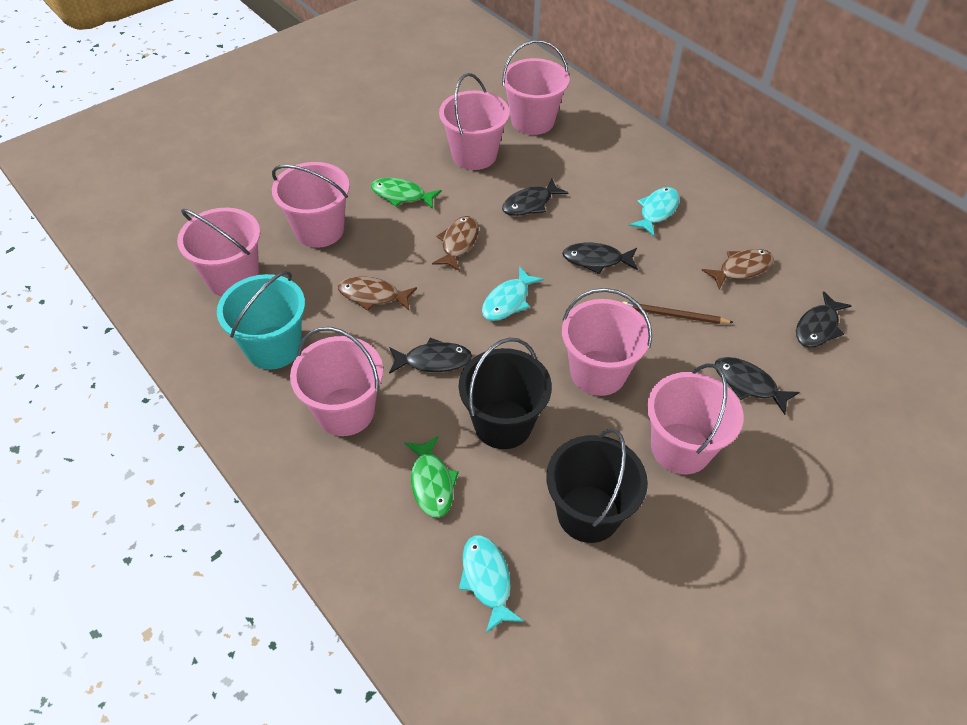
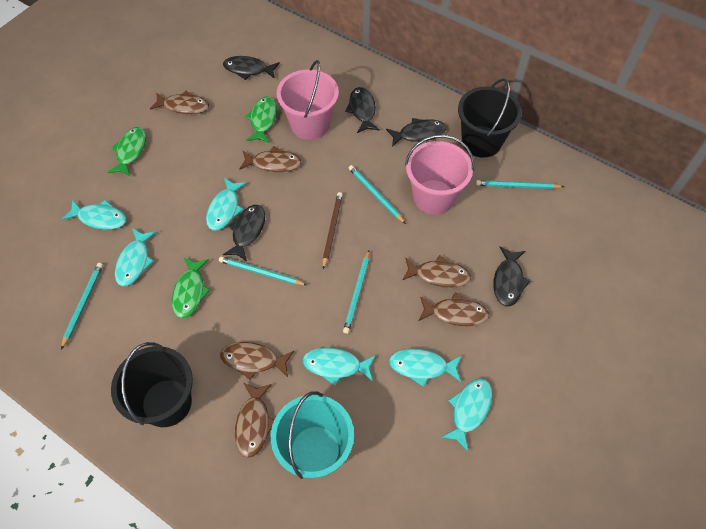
brown fish: 3 -> 6
green fish: 2 -> 3
pink bucket: 7 -> 2
turquoise fish: 3 -> 6
turquoise pencil: 0 -> 5

